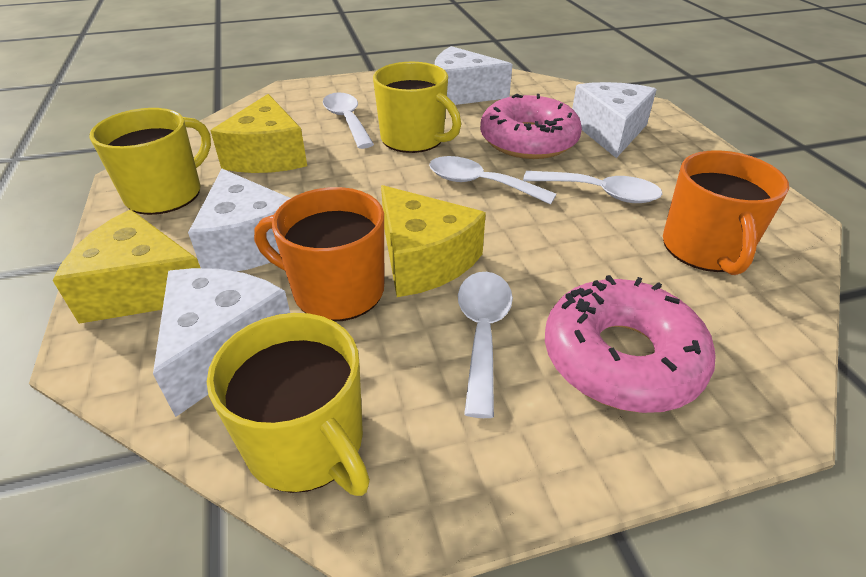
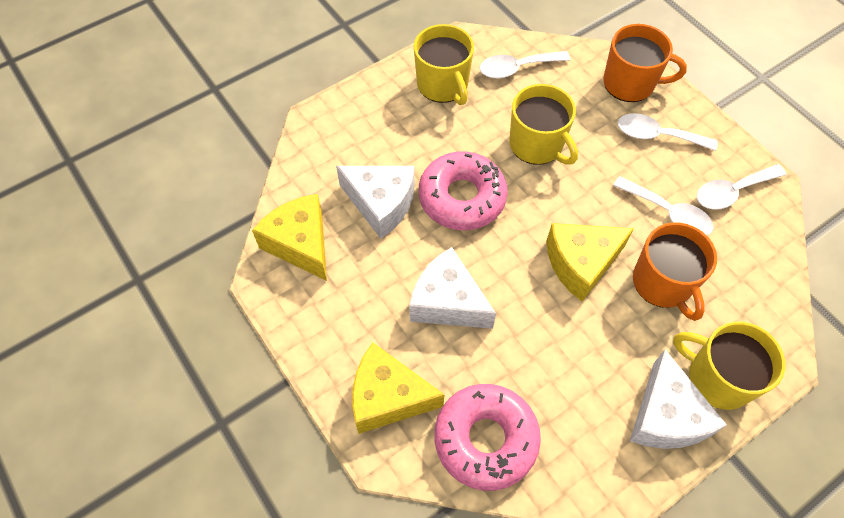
white cheese: 4 -> 3

